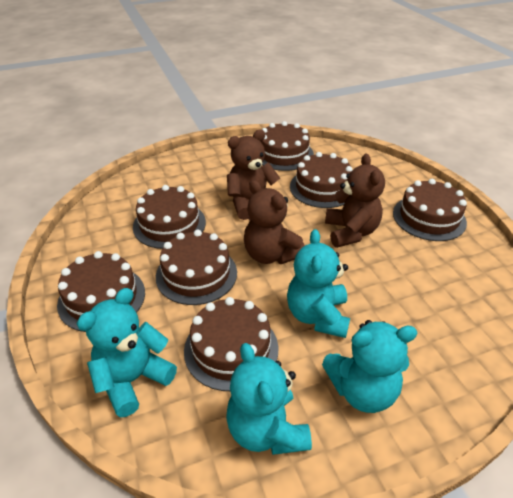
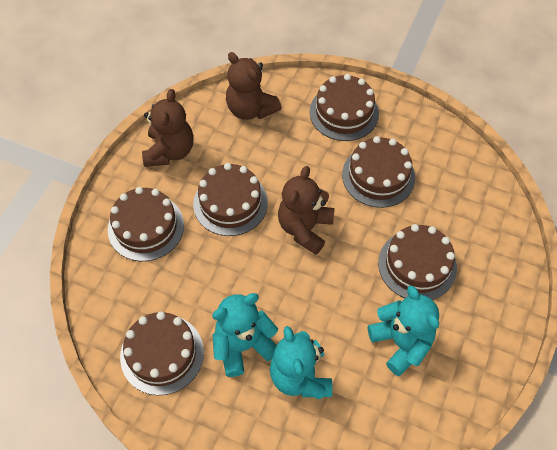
brown cake: 7 -> 6
turquoise teddy bear: 4 -> 3

